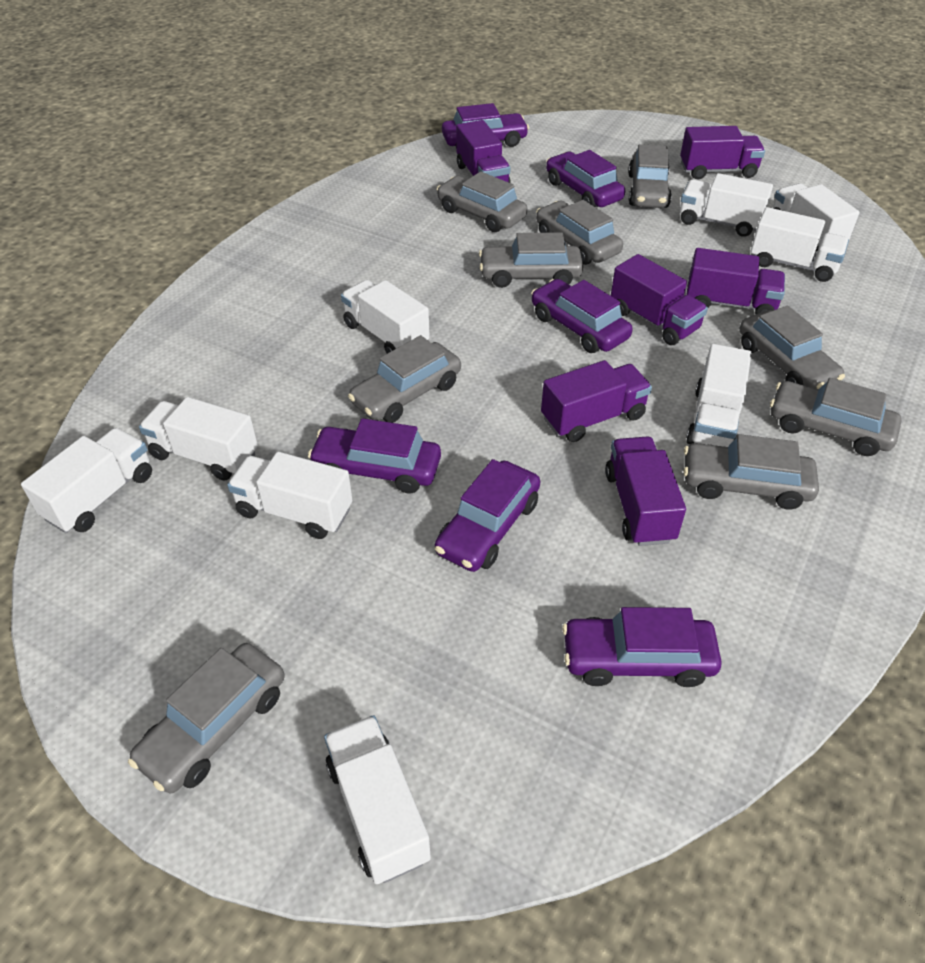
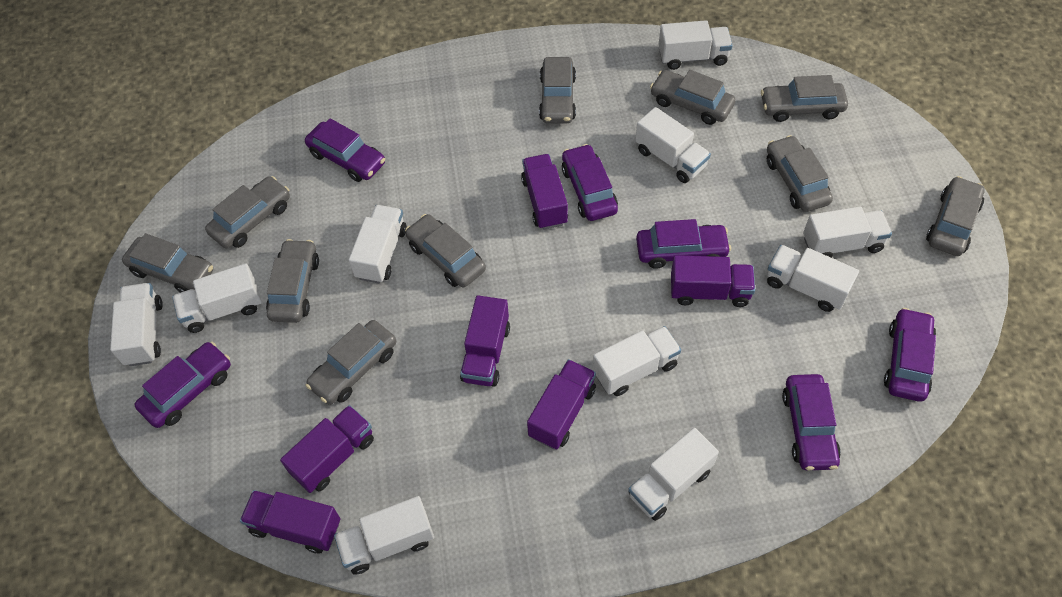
grey car: 9 -> 10
white truck: 9 -> 10

